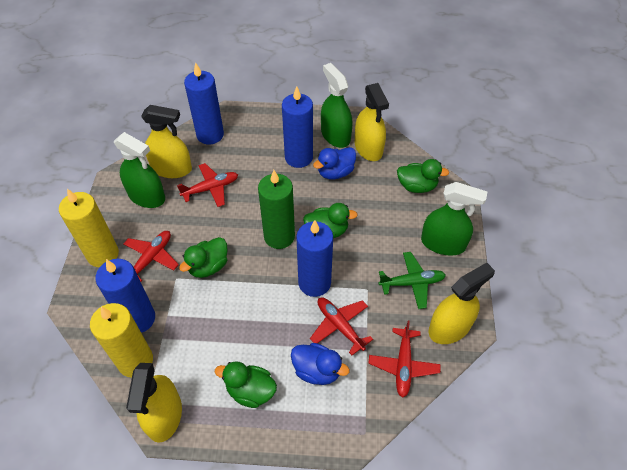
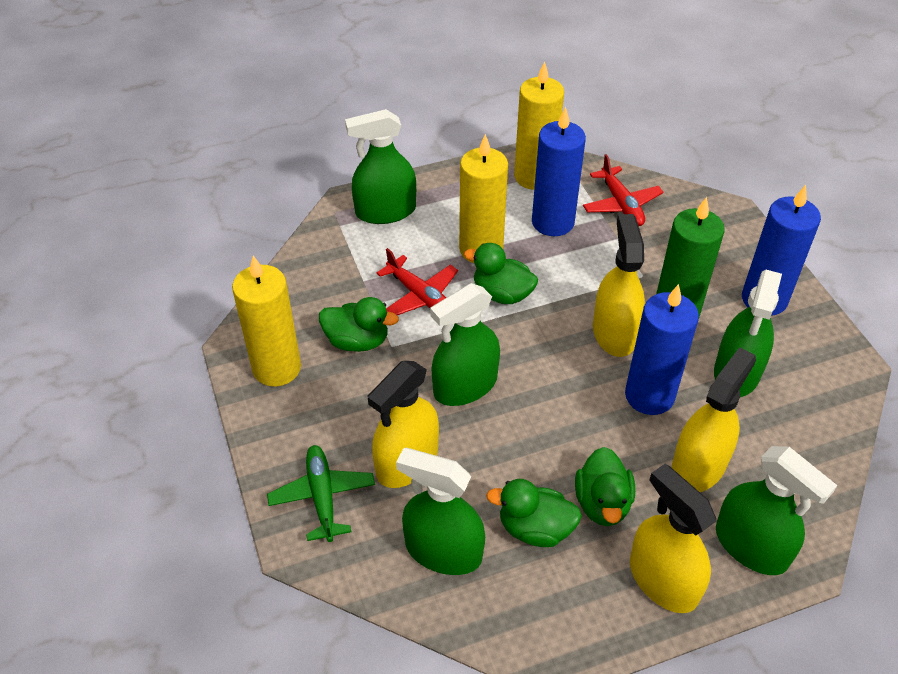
blue candle: 4 -> 3
blue duck: 2 -> 0
green spray bottle: 3 -> 5
red plane: 4 -> 2
yellow candle: 2 -> 3

